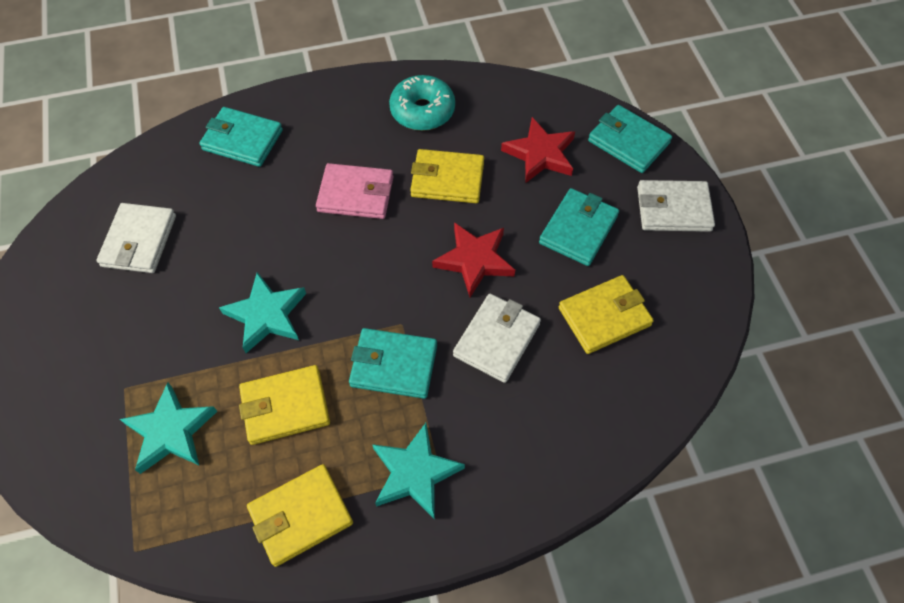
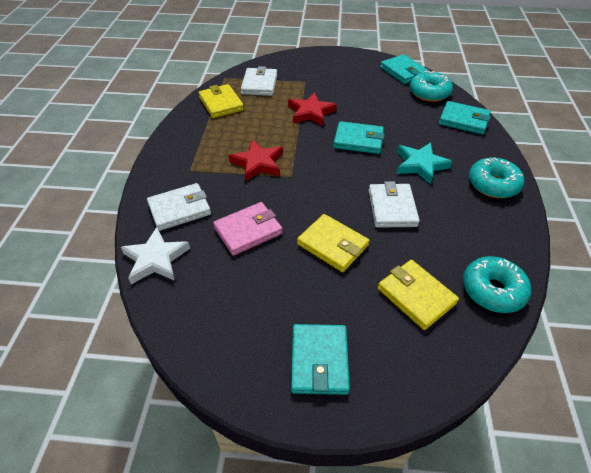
turquoise donut: 1 -> 3
turquoise star: 3 -> 1
white star: 0 -> 1
yellow wallet: 4 -> 3

